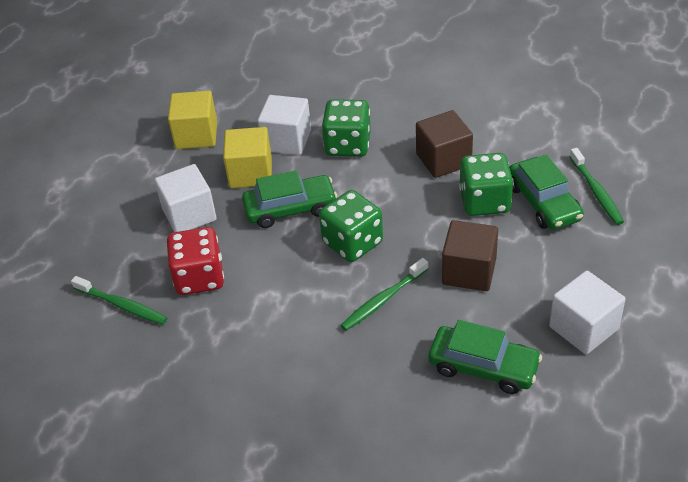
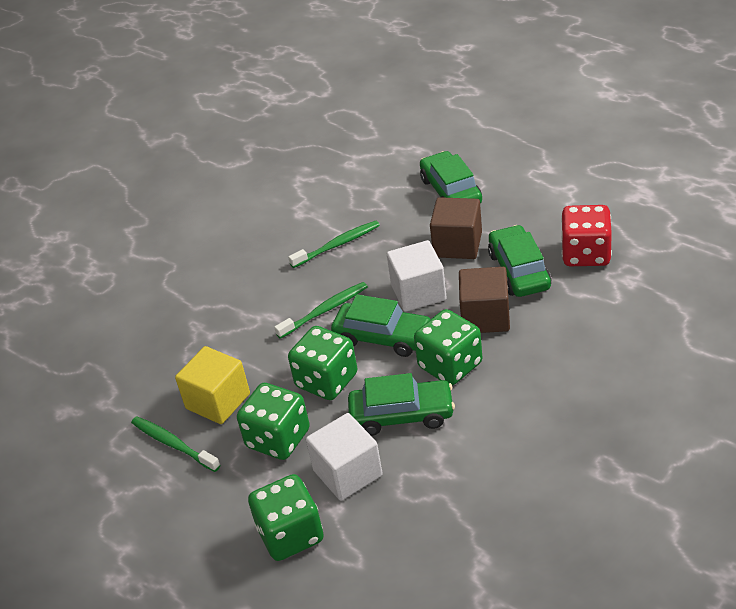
green car: 3 -> 4
green dice: 3 -> 4
white cube: 3 -> 2
yellow cube: 2 -> 1

